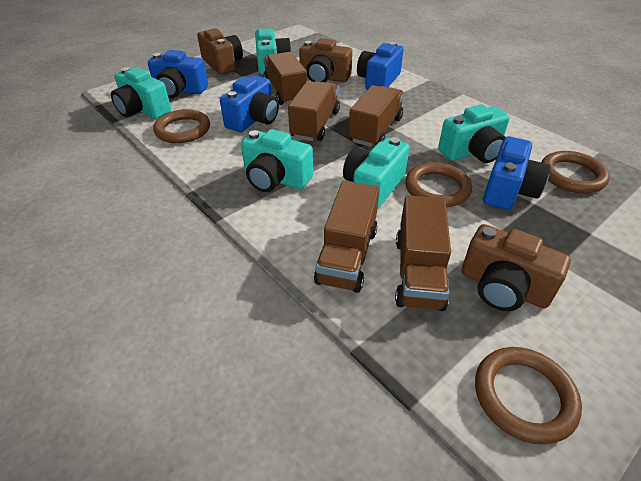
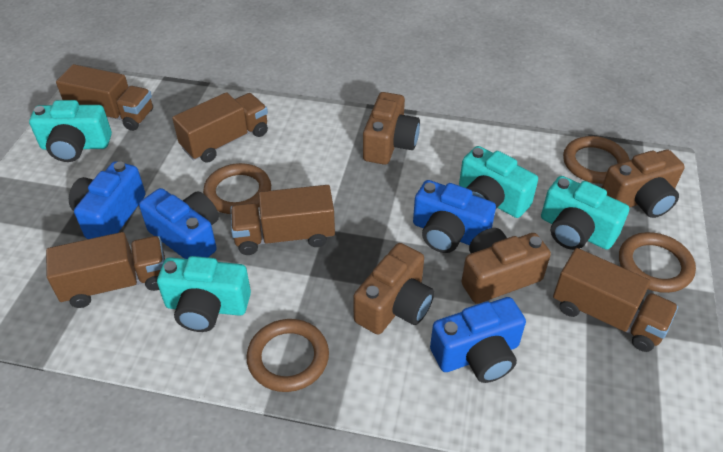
brown camera: 3 -> 4
turquoise camera: 5 -> 4

